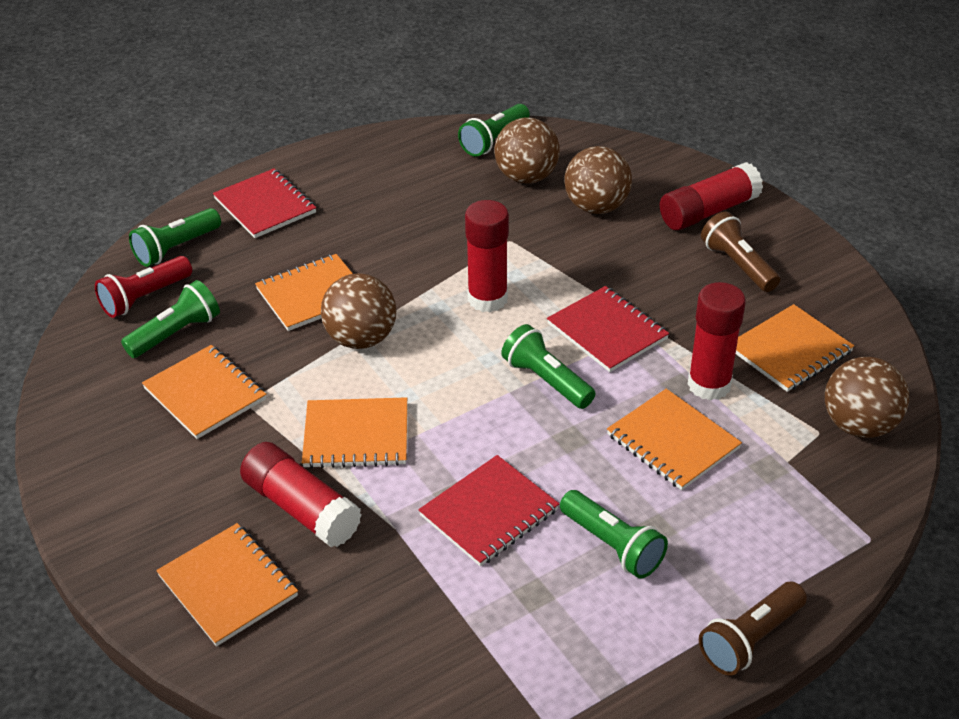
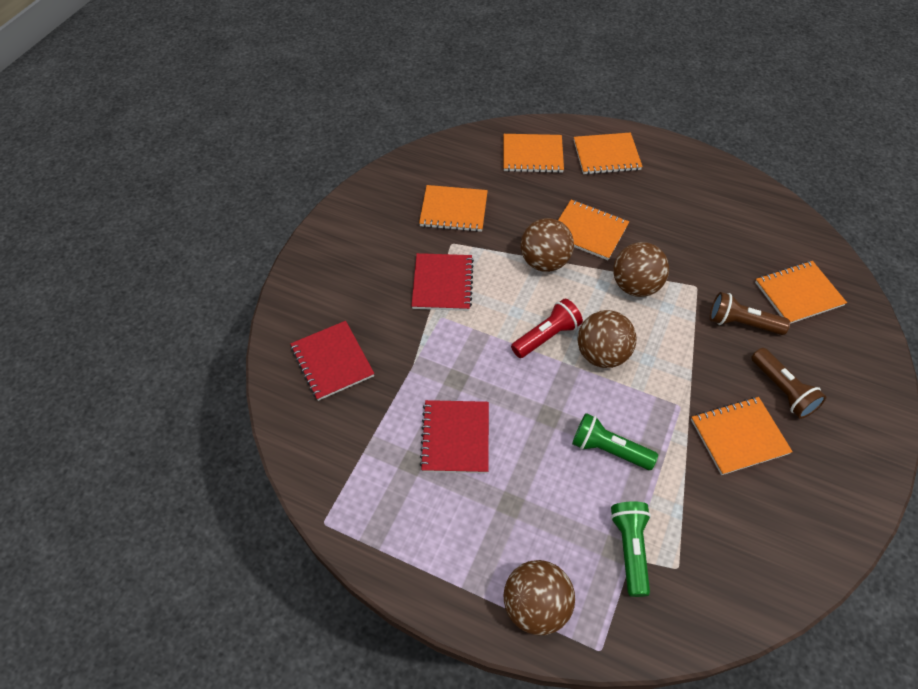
green flashlight: 5 -> 2
red glue stick: 4 -> 0

